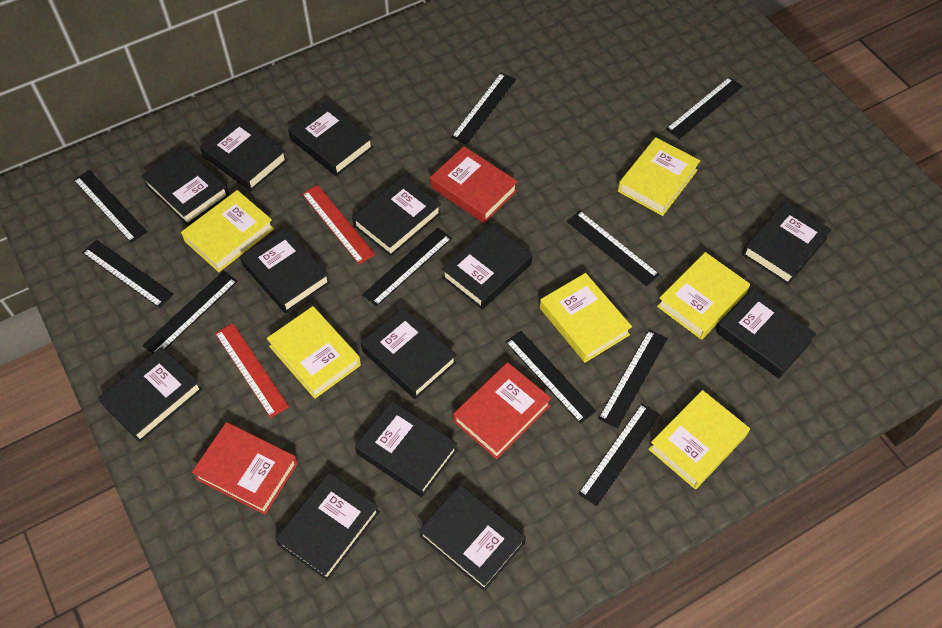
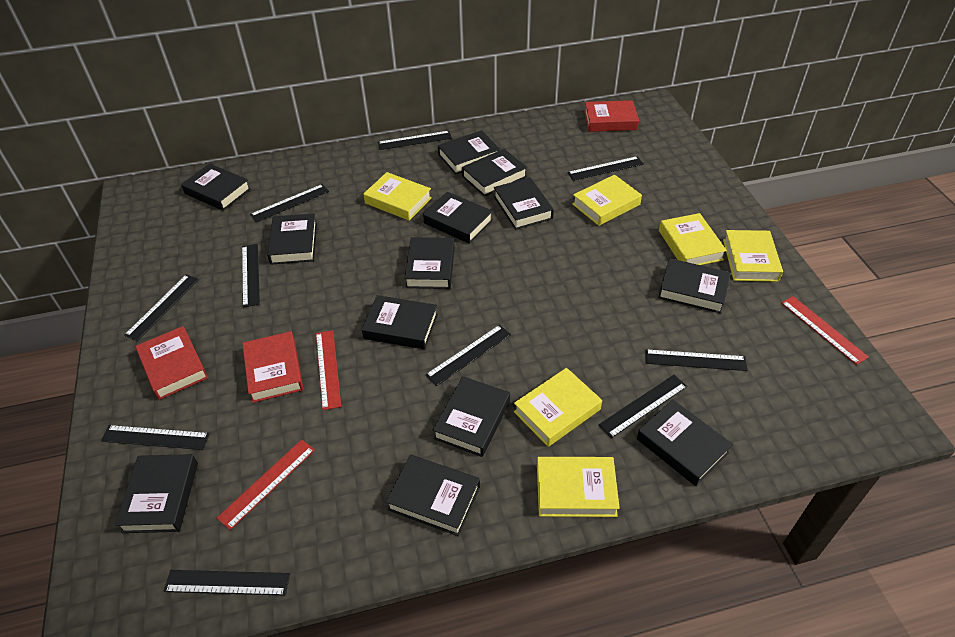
red ruler: 2 -> 3

